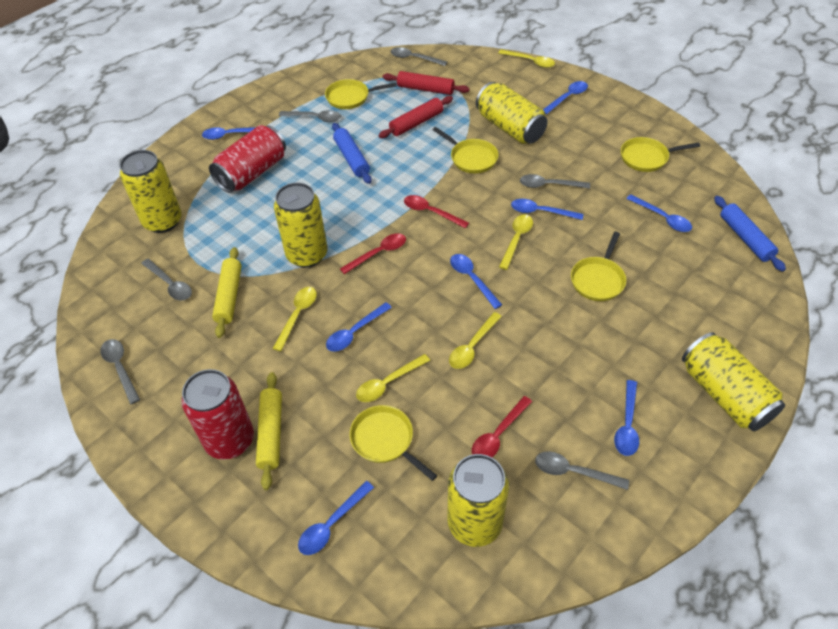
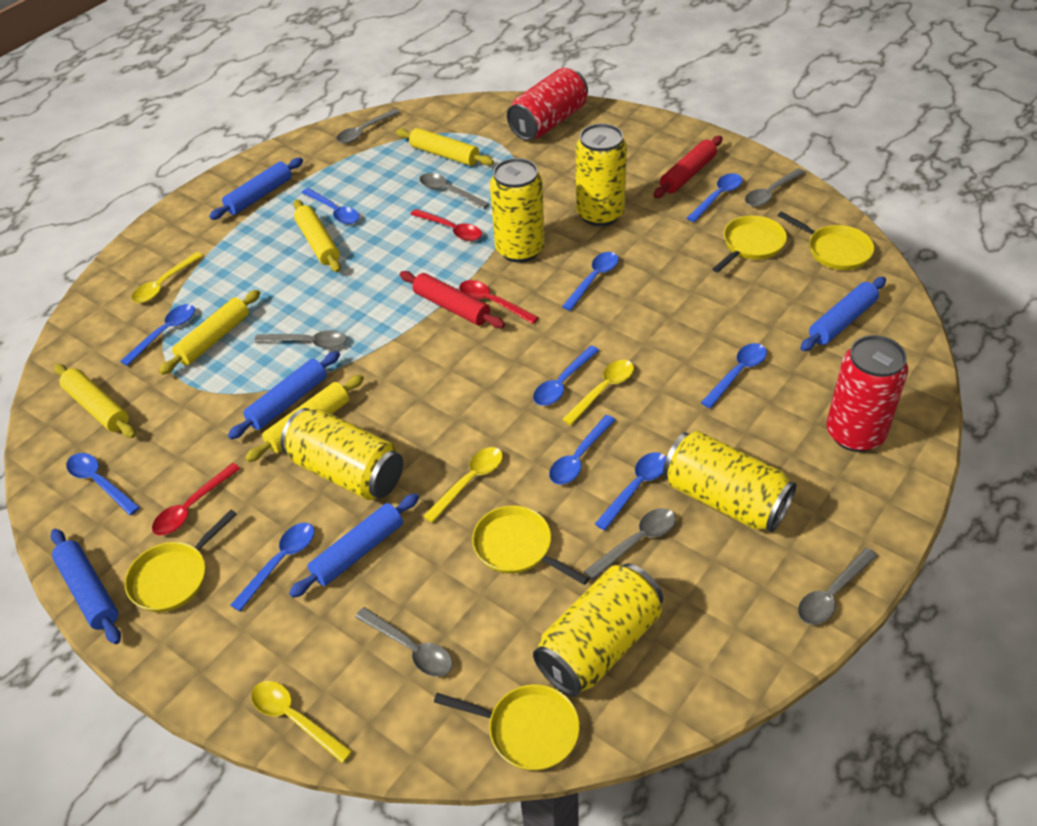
blue rolling pin: 2 -> 5
blue spoon: 8 -> 10
grey spoon: 6 -> 7
yellow rolling pin: 2 -> 5
yellow spoon: 5 -> 4

